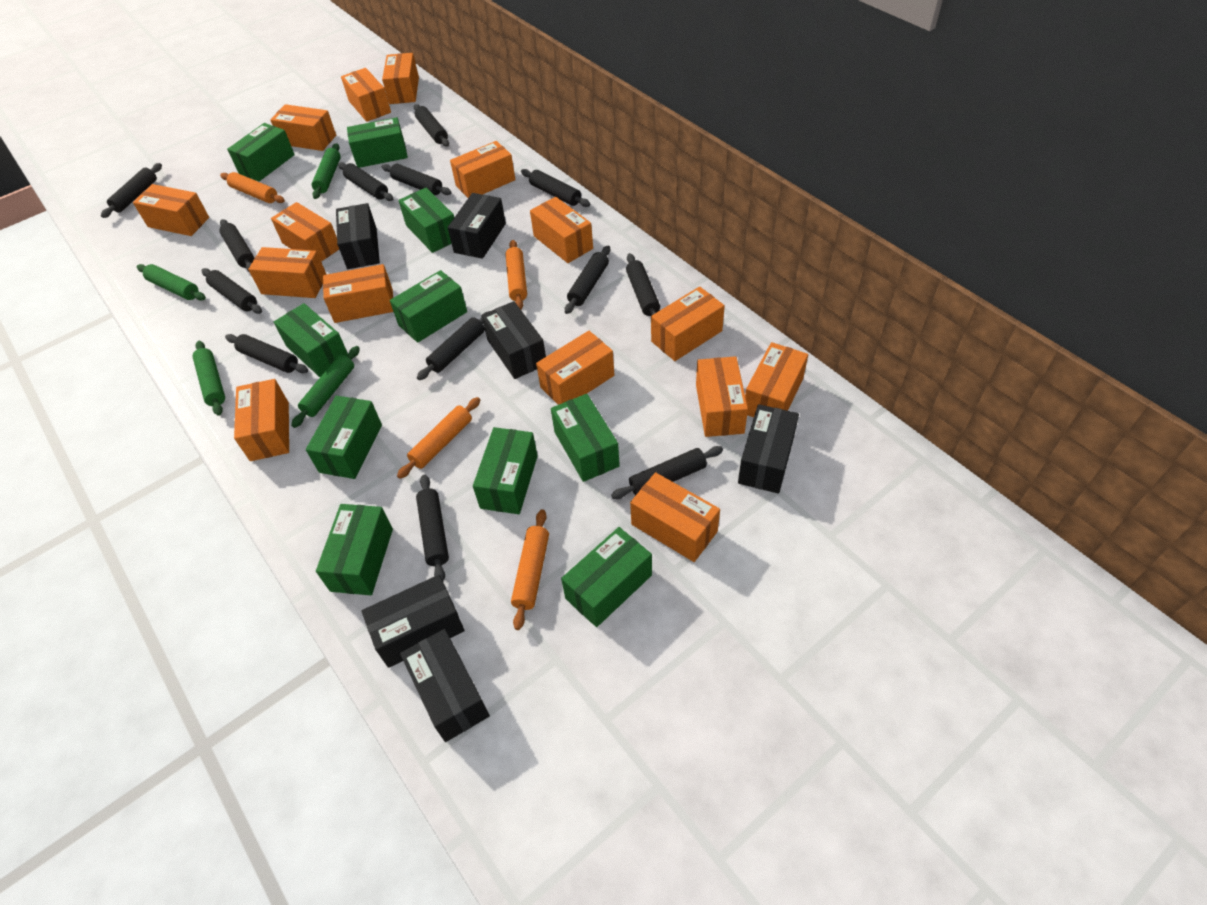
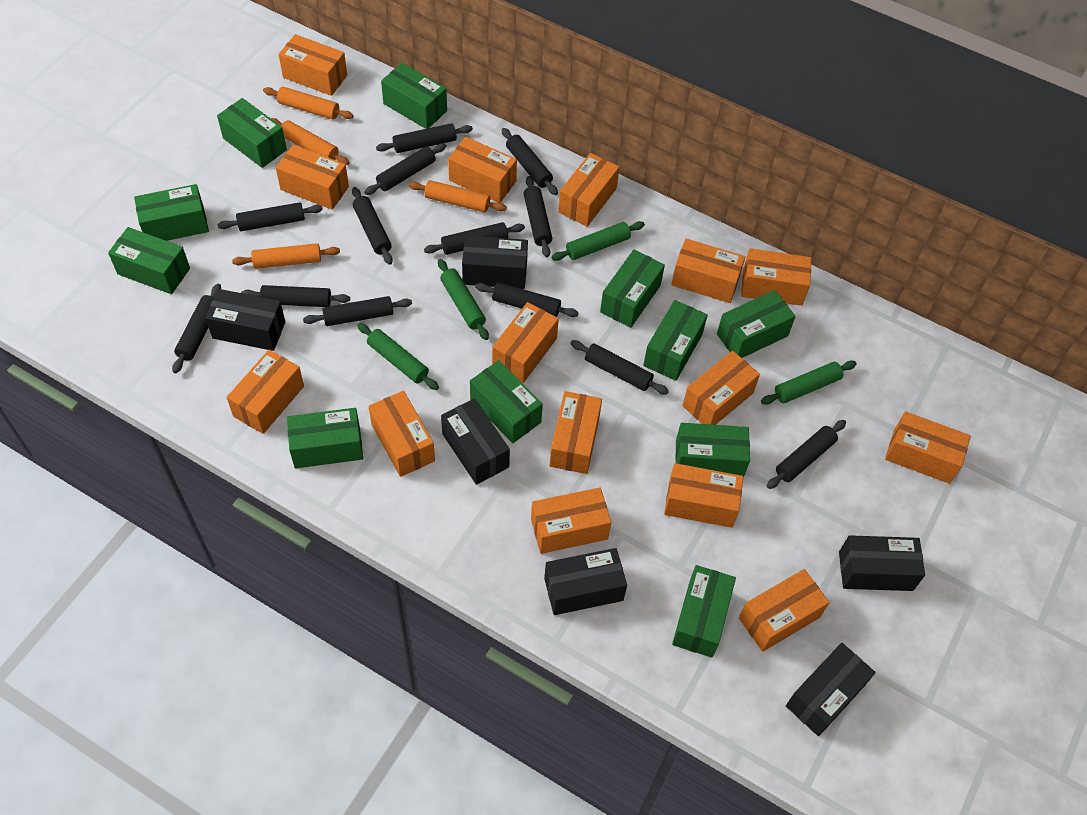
green box: 10 -> 11

